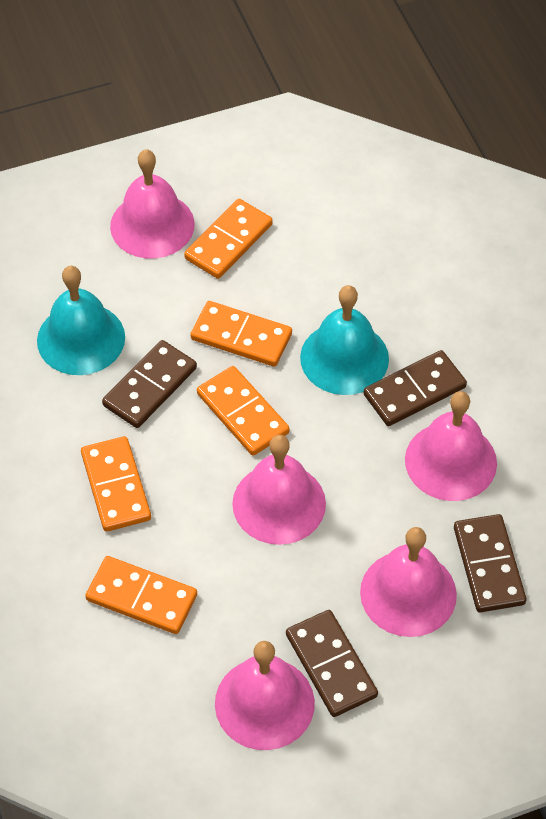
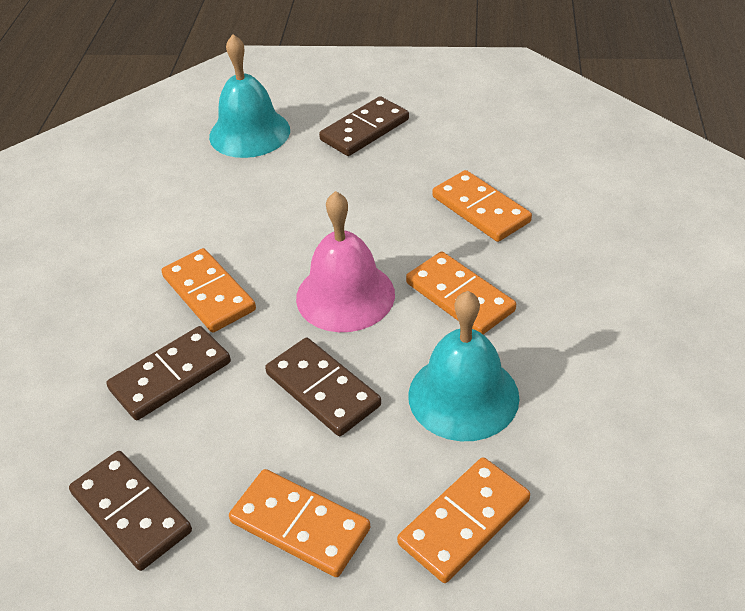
pink bell: 5 -> 1

